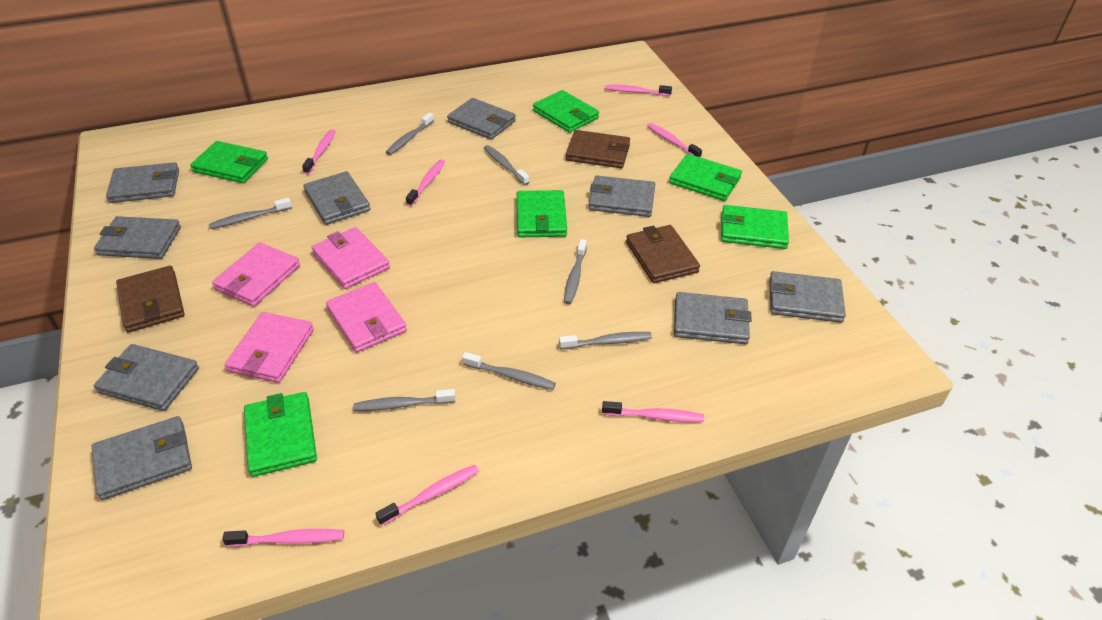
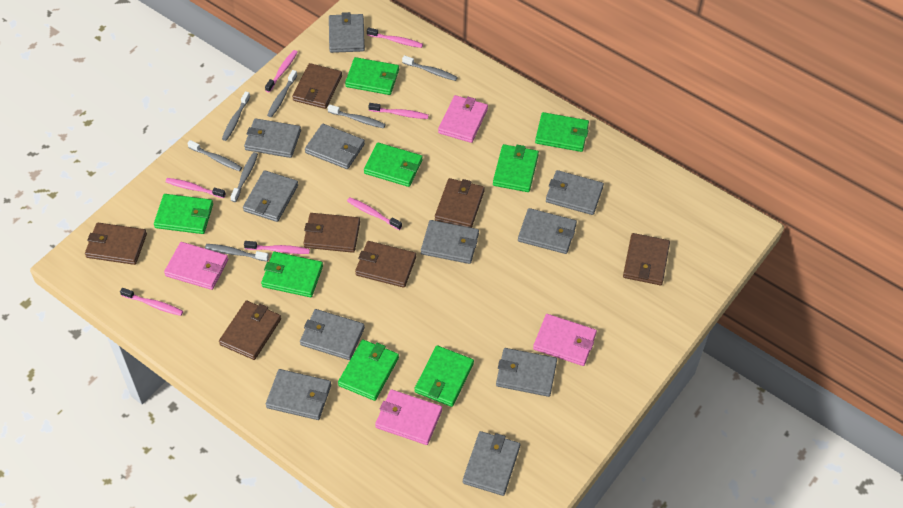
brown wallet: 3 -> 7
green wallet: 6 -> 8
grey wallet: 9 -> 11

